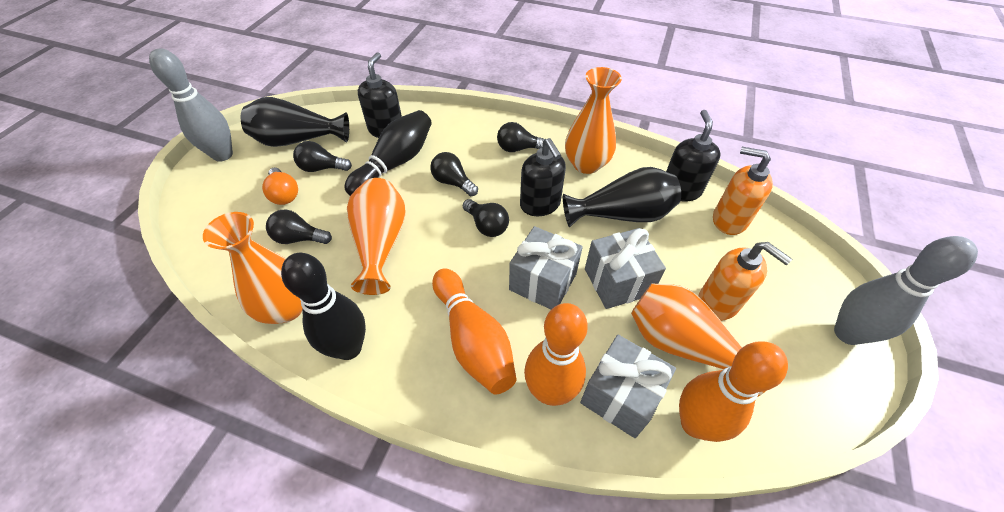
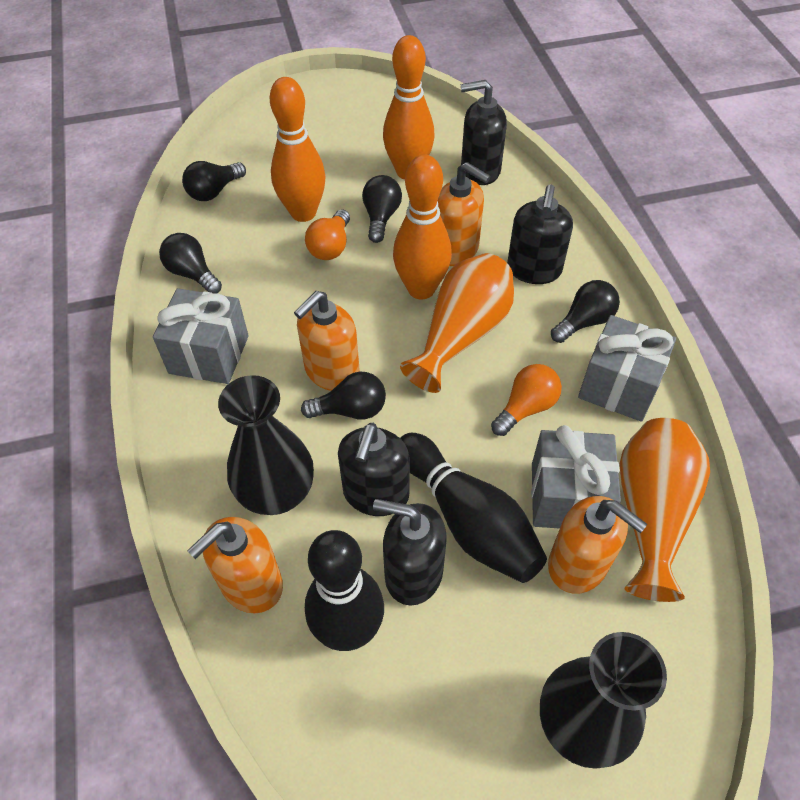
black soap dispenser: 3 -> 4
grey bowling pin: 2 -> 0
orange light bulb: 1 -> 2
orange soap dispenser: 2 -> 4
orange vase: 4 -> 2

